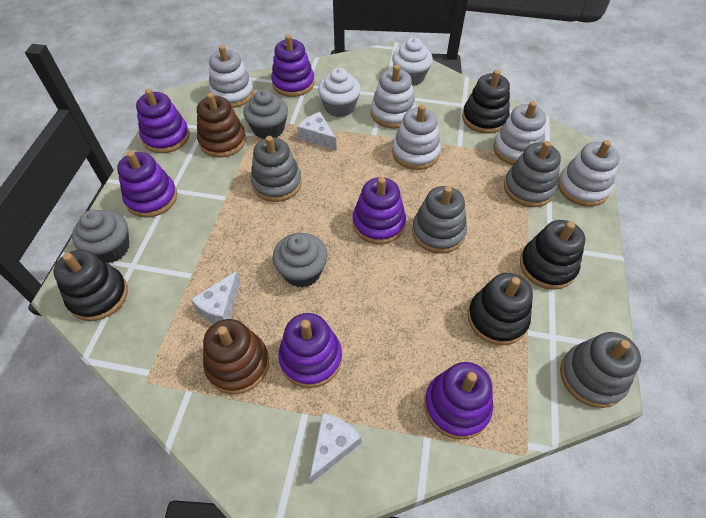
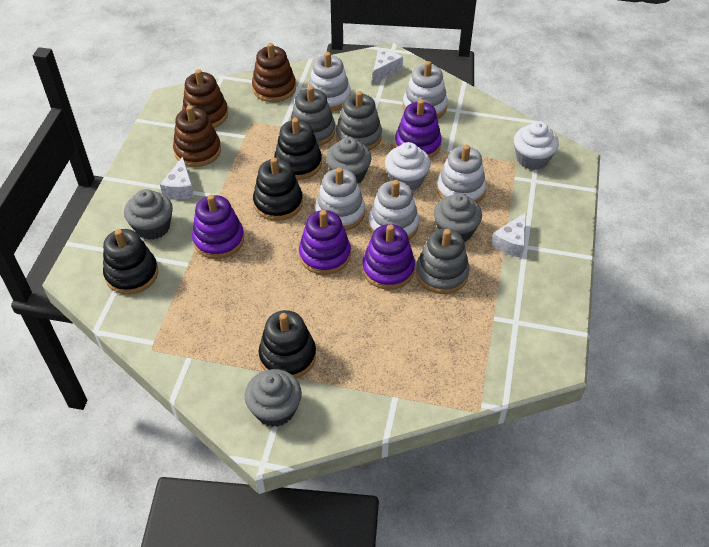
brown stacking toy: 2 -> 3
grey cupcake: 3 -> 4
grey stacking toy: 4 -> 3
purple stacking toy: 6 -> 4

